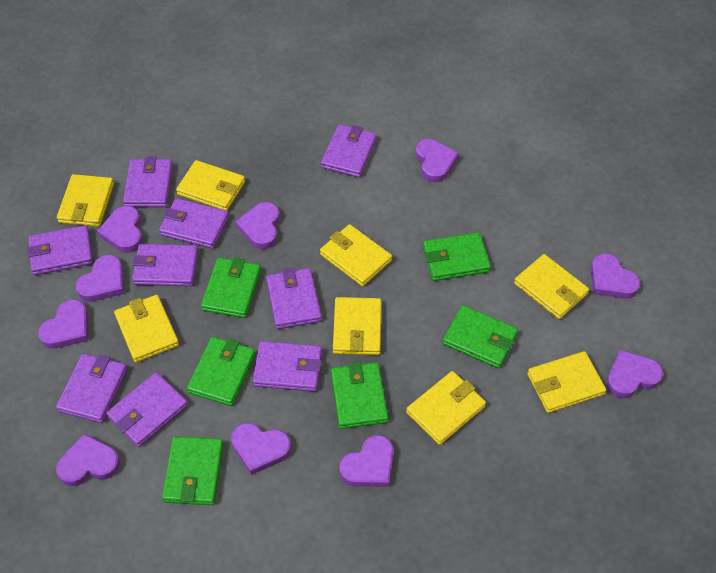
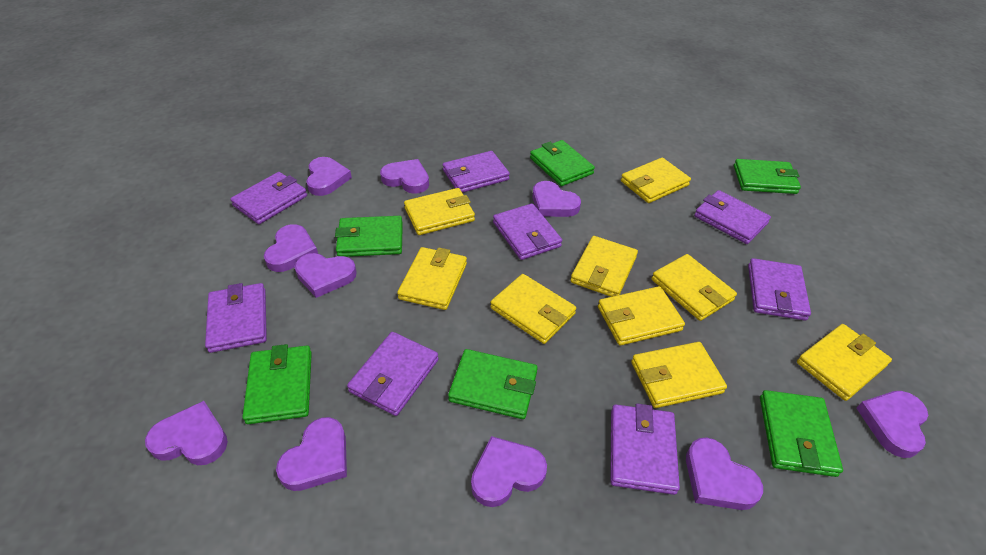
purple wallet: 9 -> 8
yellow wallet: 8 -> 9

